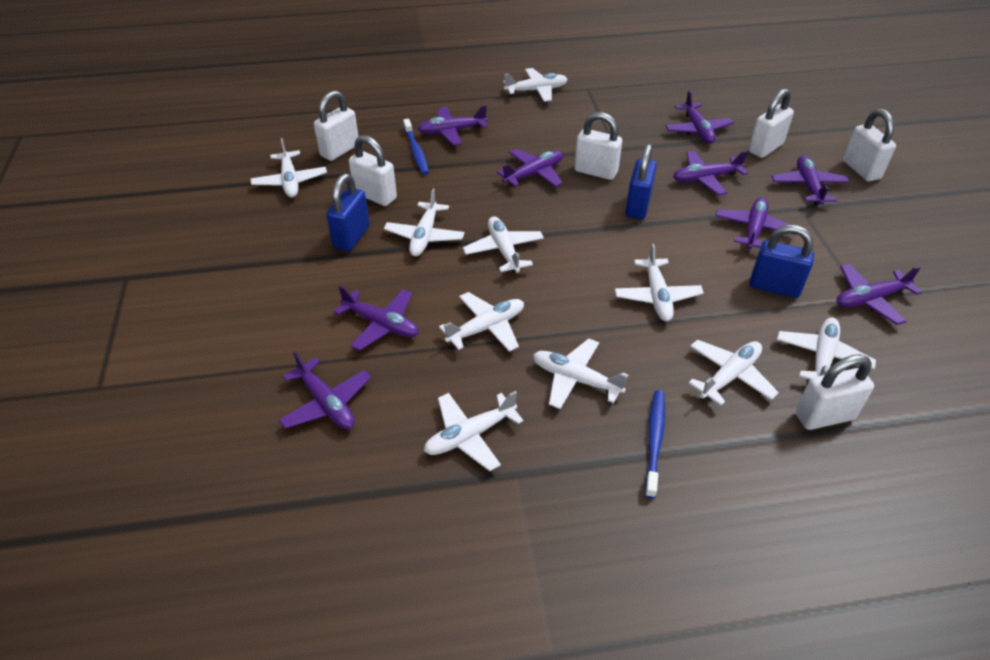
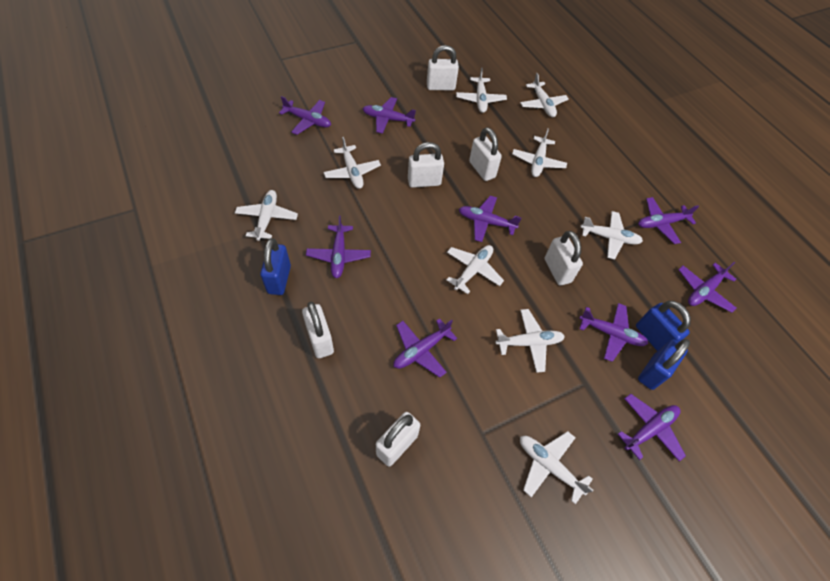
blue toothbrush: 2 -> 0
white plane: 10 -> 9

